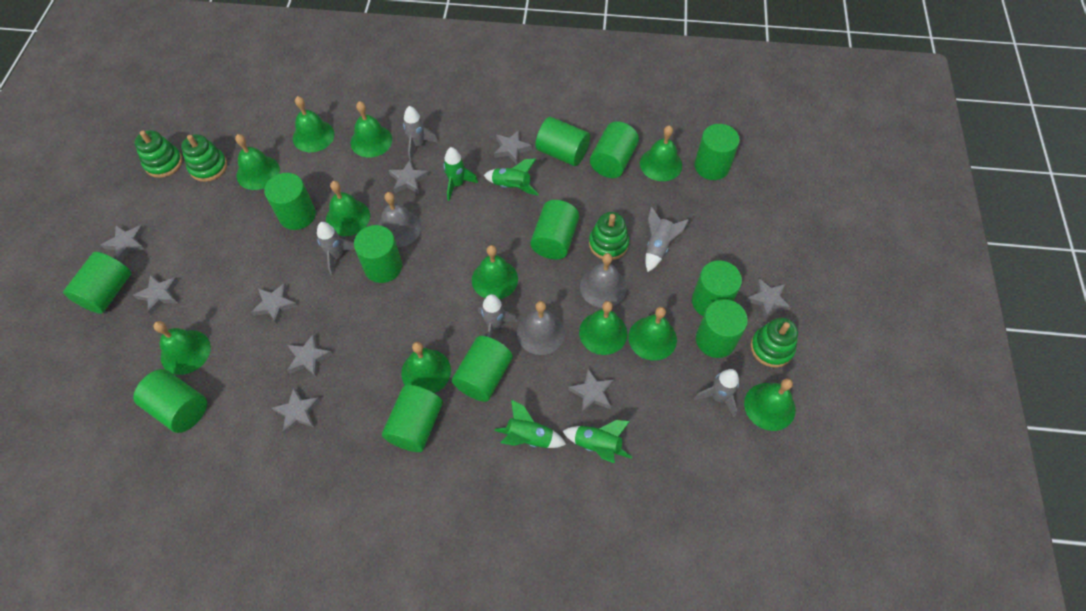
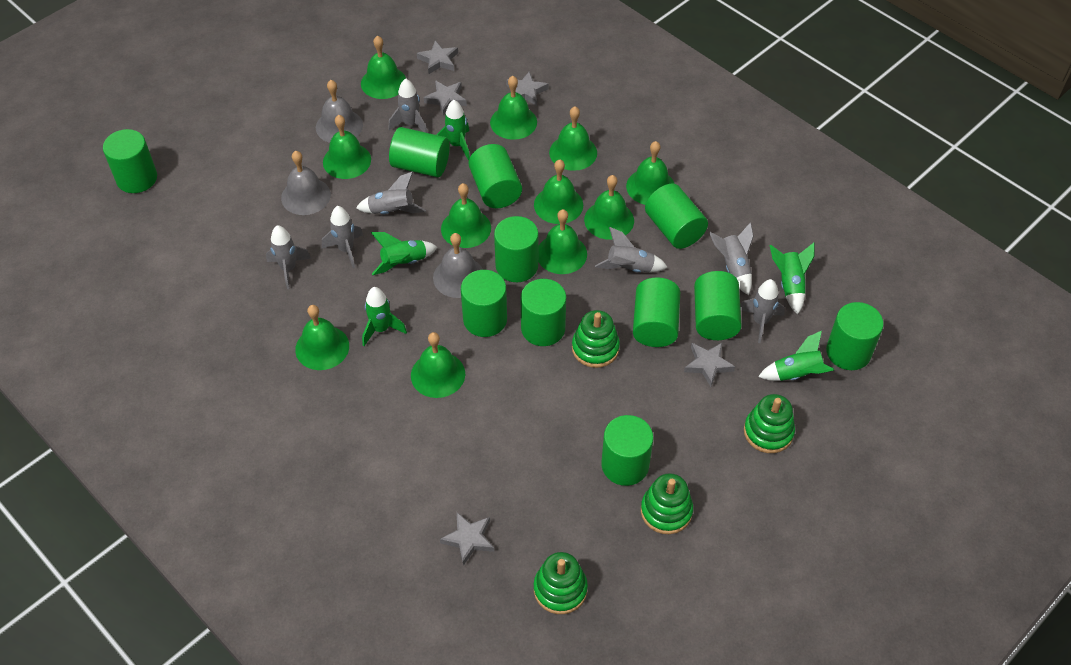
green cylinder: 12 -> 11
green rocket: 4 -> 5
grey rocket: 5 -> 7
grey star: 9 -> 5

